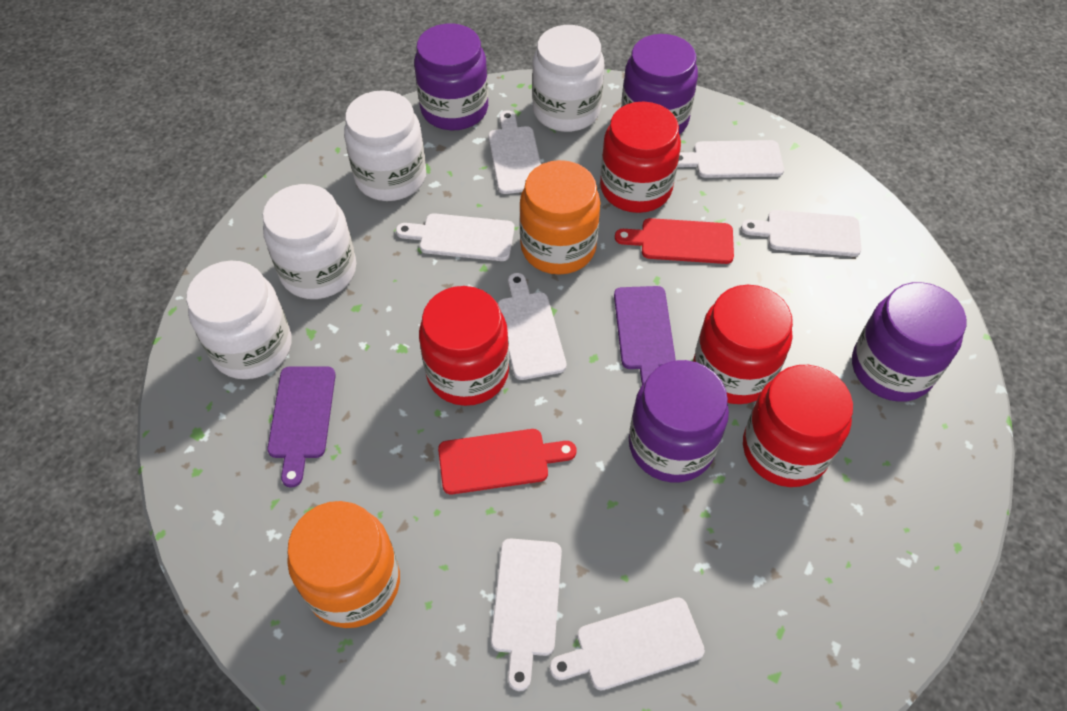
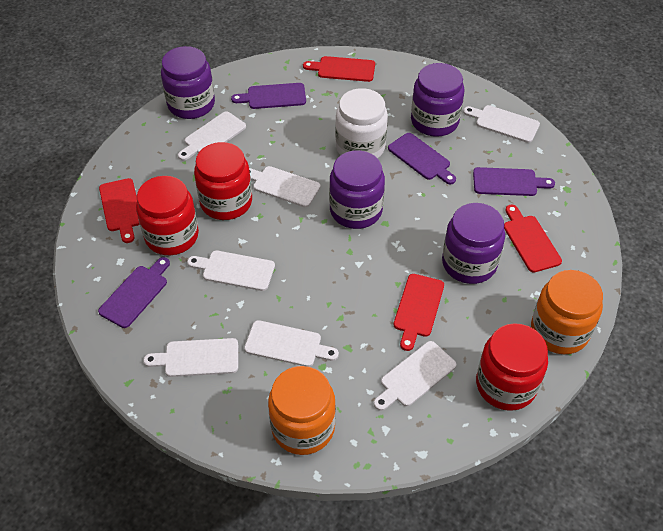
purple cutting board: 2 -> 4
red cutting board: 2 -> 4
red jar: 4 -> 3
white jar: 4 -> 1

